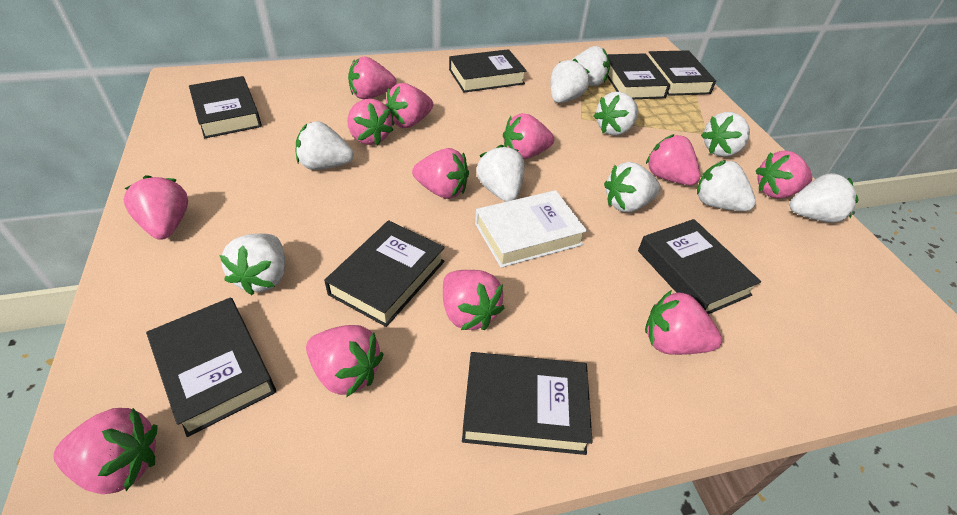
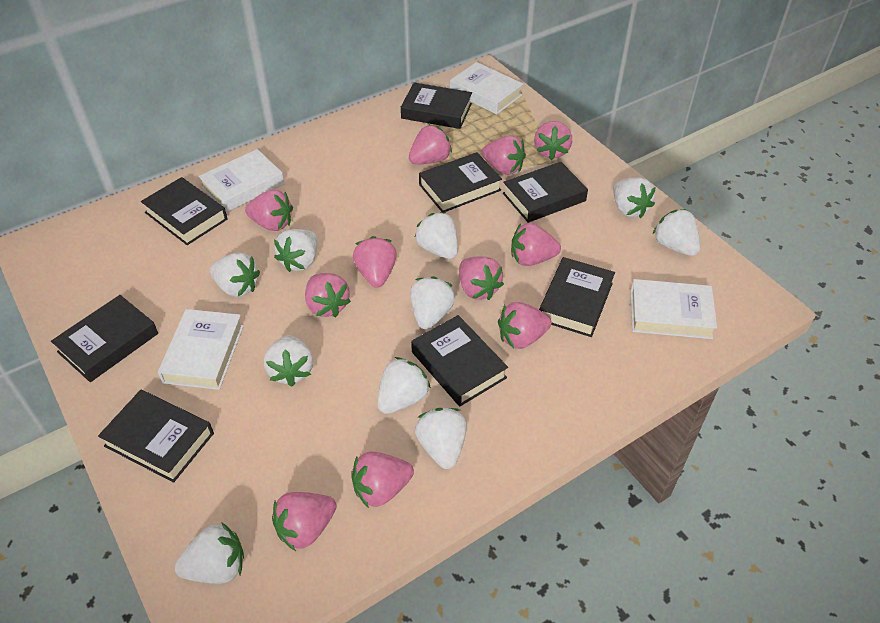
pink strawberry: 12 -> 11
white book: 1 -> 4

